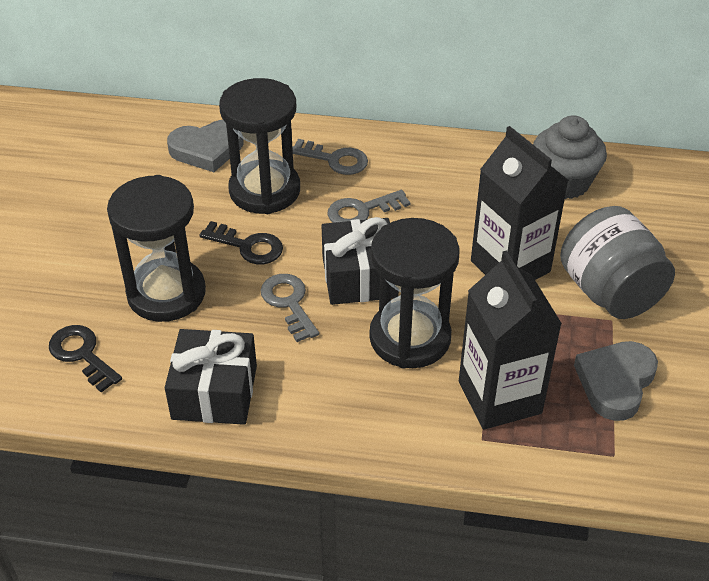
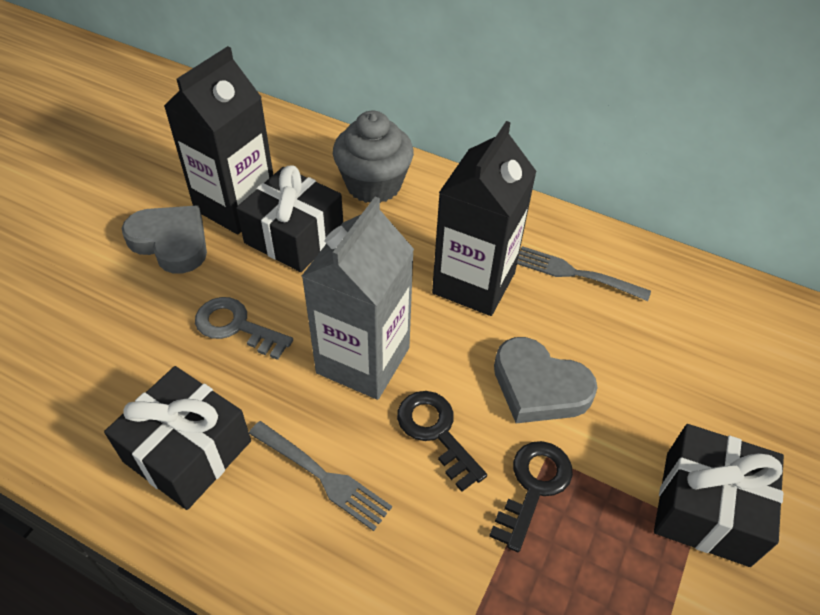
black gift: 2 -> 3
black hourglass: 3 -> 0
grey carton: 0 -> 1
grey fork: 0 -> 2
grey jar: 1 -> 0
grey key: 3 -> 1

